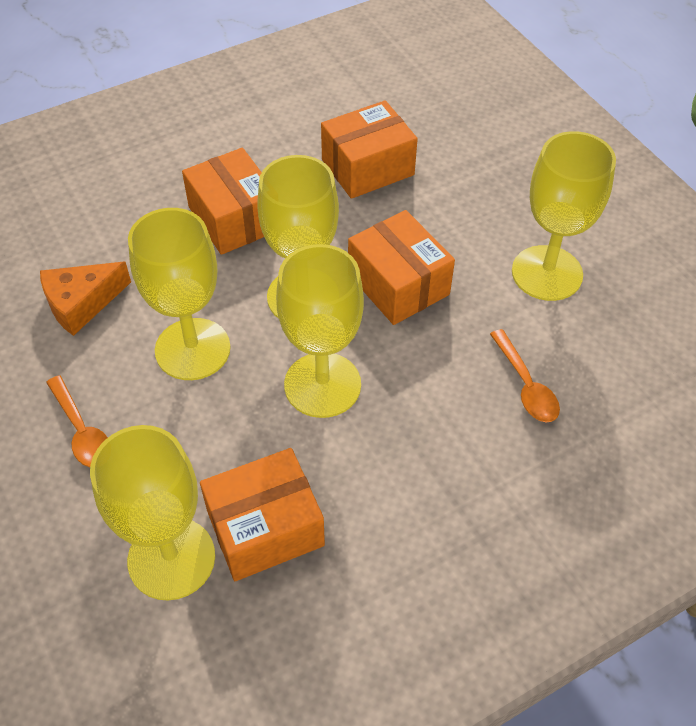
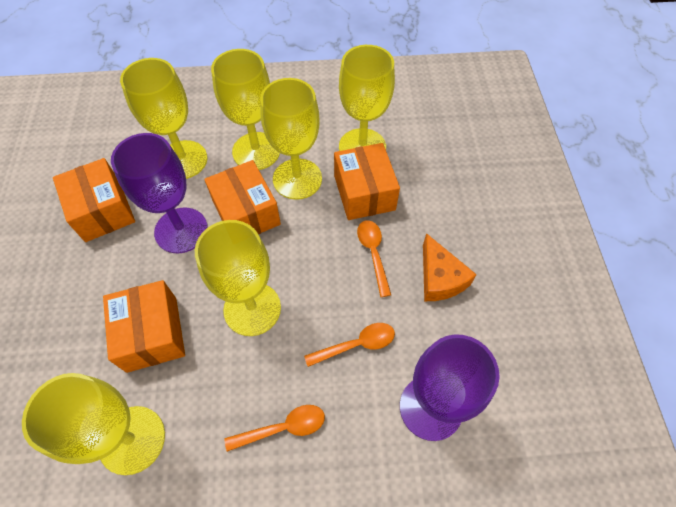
orange spoon: 2 -> 3
purple goblet: 0 -> 2
yellow goblet: 5 -> 6

